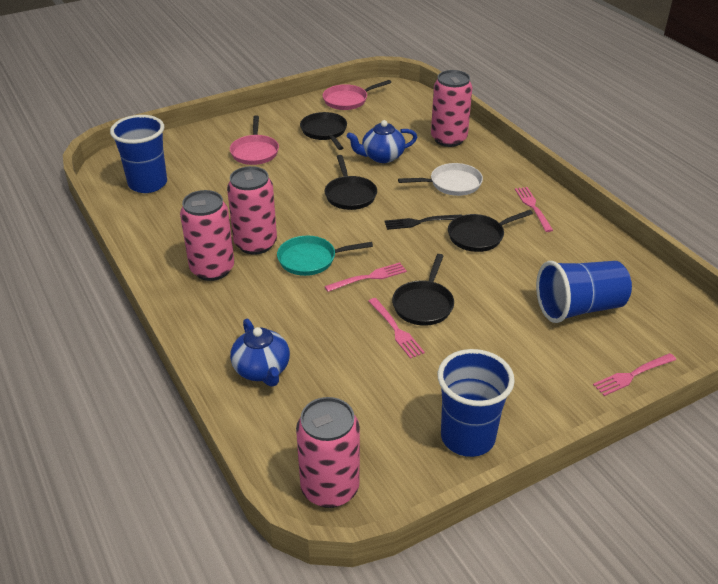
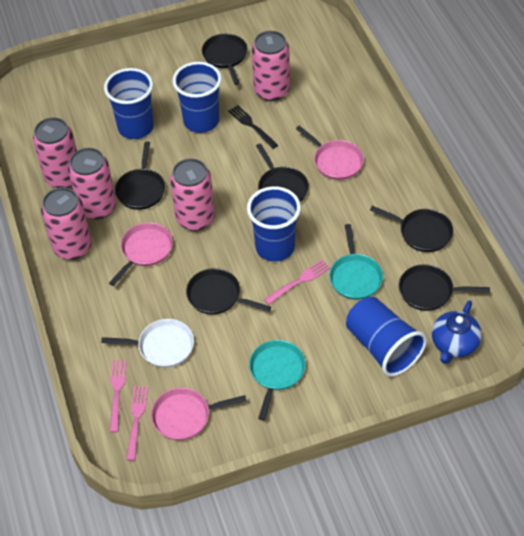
black pan: 4 -> 6
blue cup: 3 -> 4
blue teapot: 2 -> 1
pink can: 4 -> 5
pink fork: 4 -> 3
pink pan: 2 -> 3
turquoise pan: 1 -> 2

